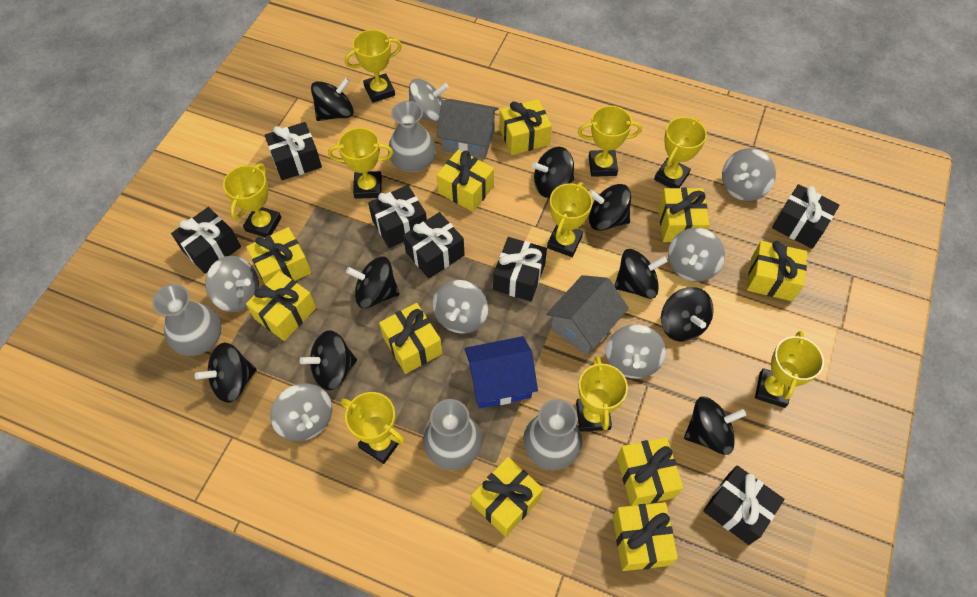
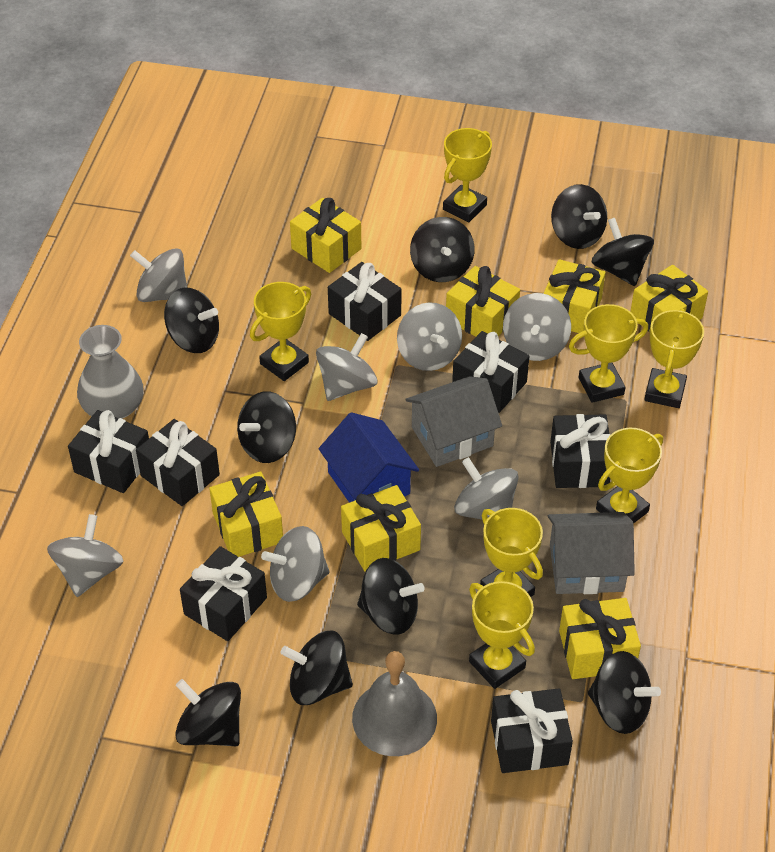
grey bell: 0 -> 1
grey vase: 4 -> 1
yellow gift: 10 -> 7
yellow trophy: 9 -> 7

